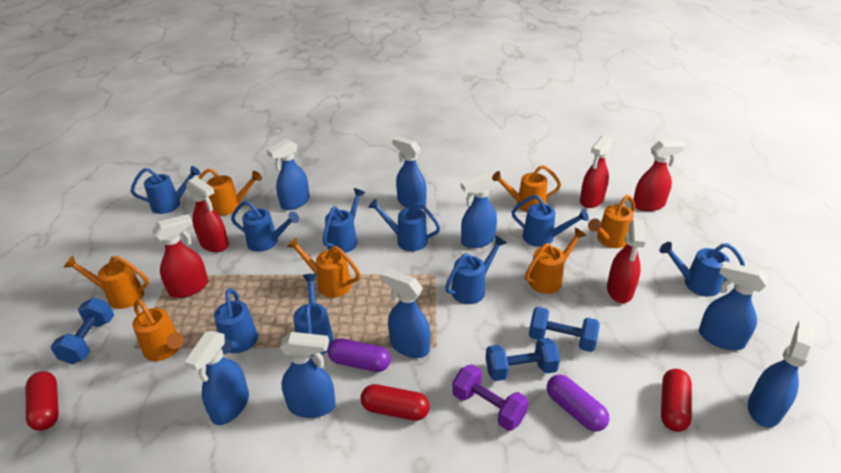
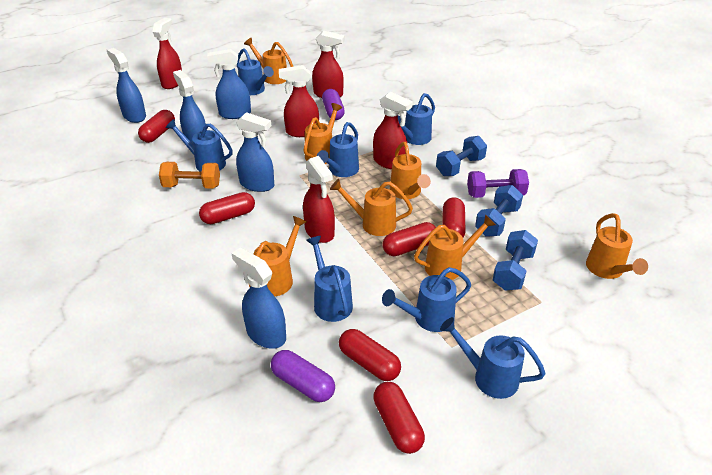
blue spray bottle: 8 -> 5
blue watering can: 9 -> 7
orange dumbbell: 0 -> 1
red capsule: 3 -> 6

